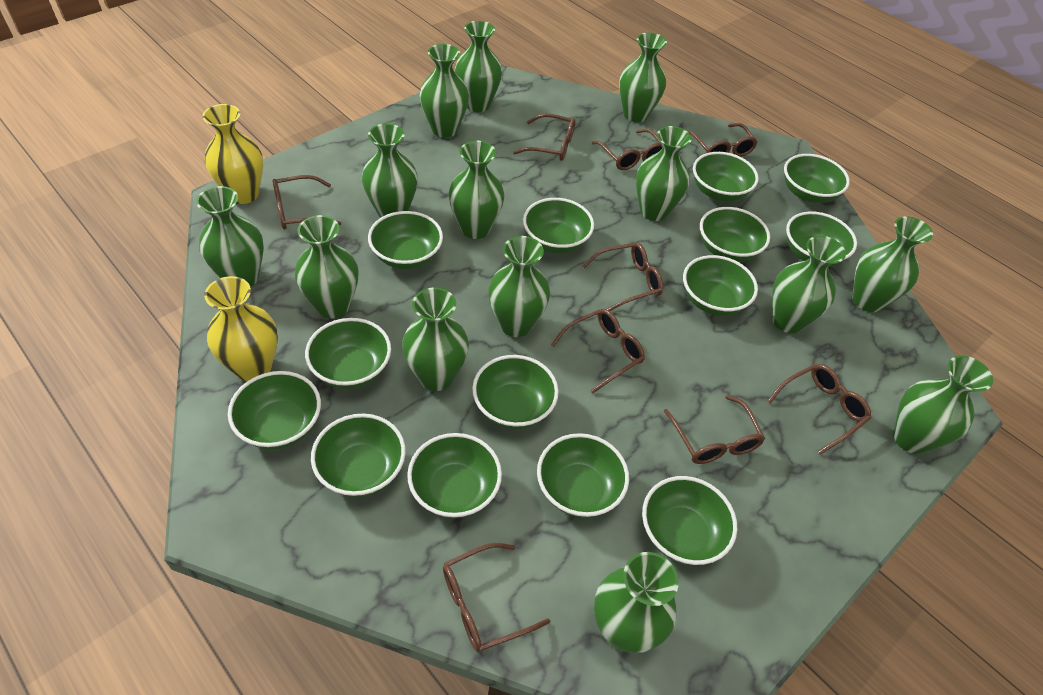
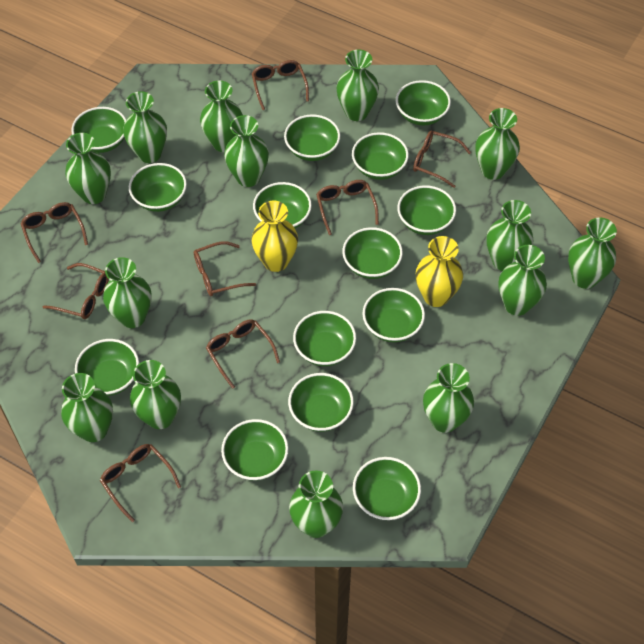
brown glasses: 9 -> 8

